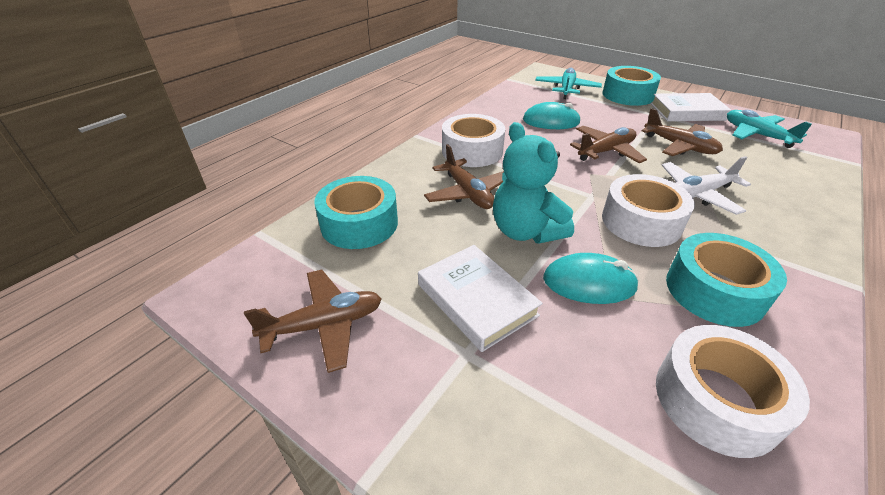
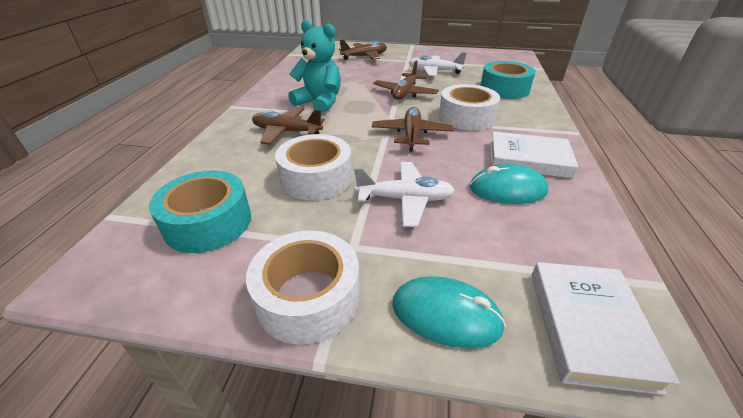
turquoise plane: 2 -> 0
turquoise tape: 3 -> 2
white plane: 1 -> 2

